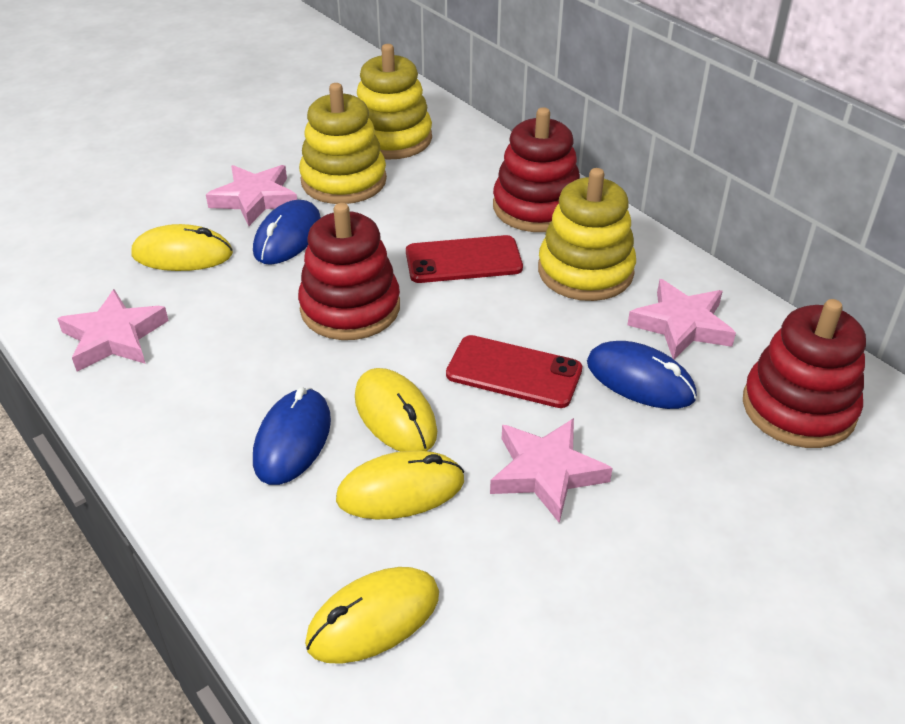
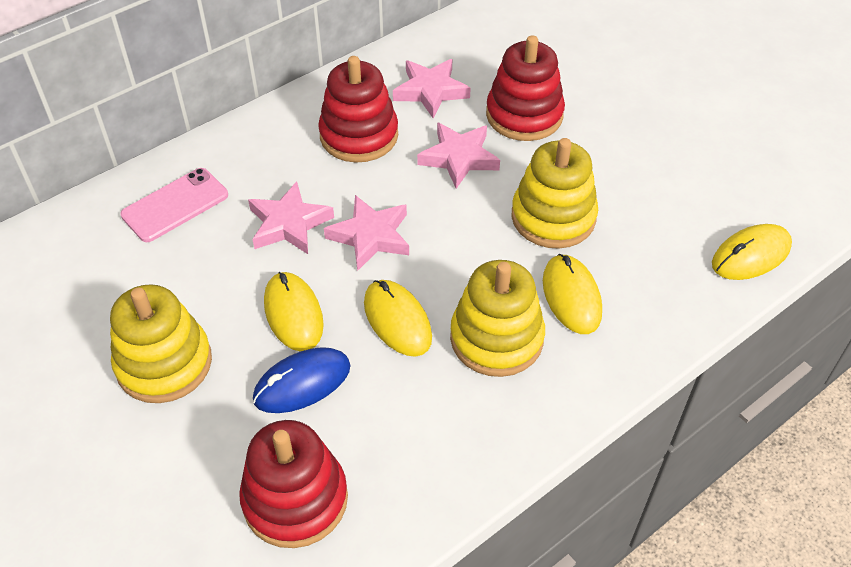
blue mouse: 3 -> 1
pink phone: 0 -> 1
red phone: 2 -> 0

